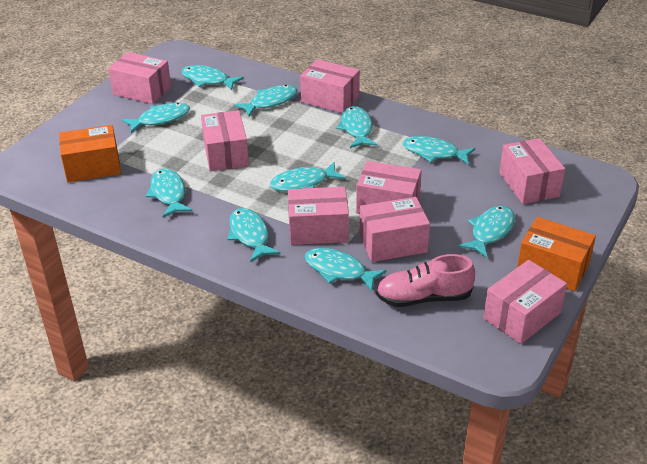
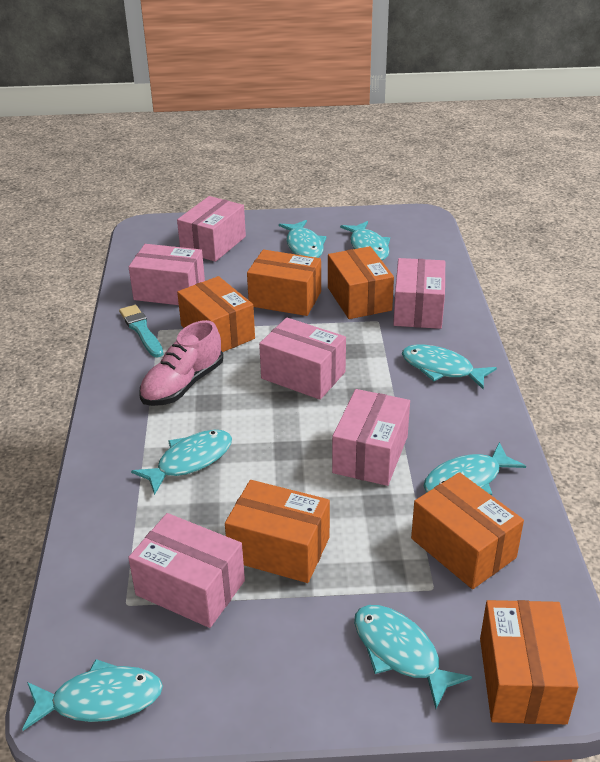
orange box: 2 -> 6
pink box: 8 -> 6
turquoise brush: 0 -> 1
turquoise fish: 10 -> 7

